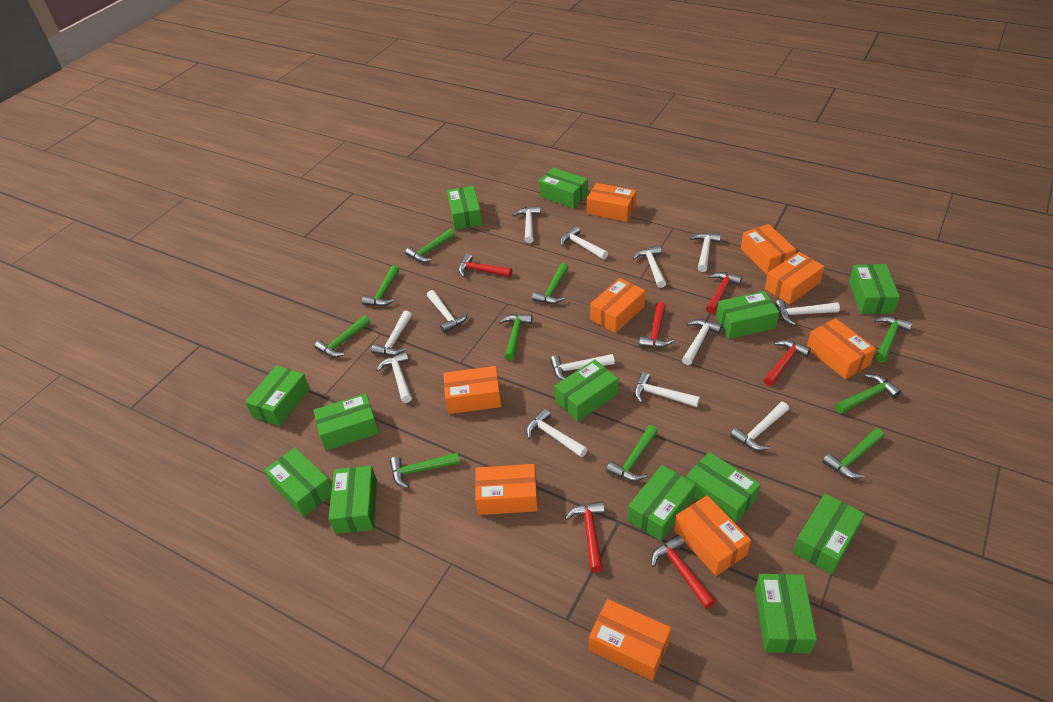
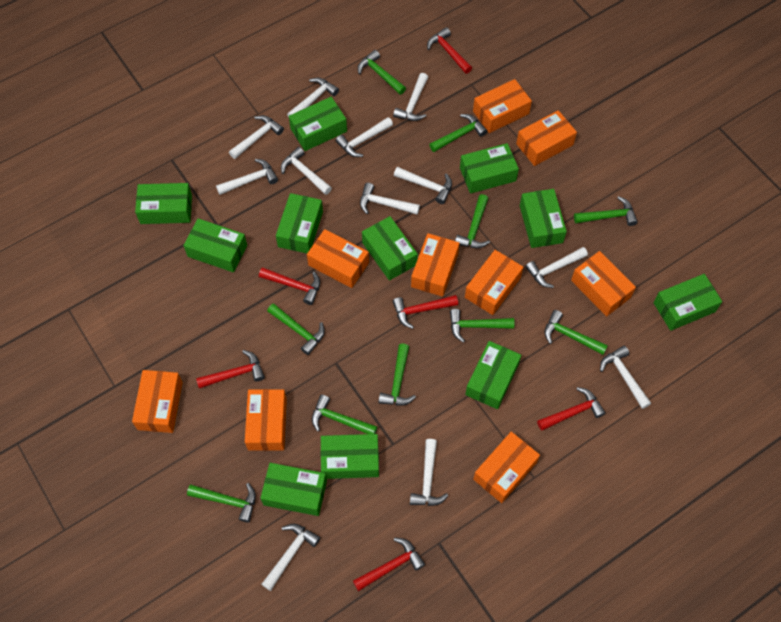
green box: 13 -> 11
white hammer: 13 -> 12

